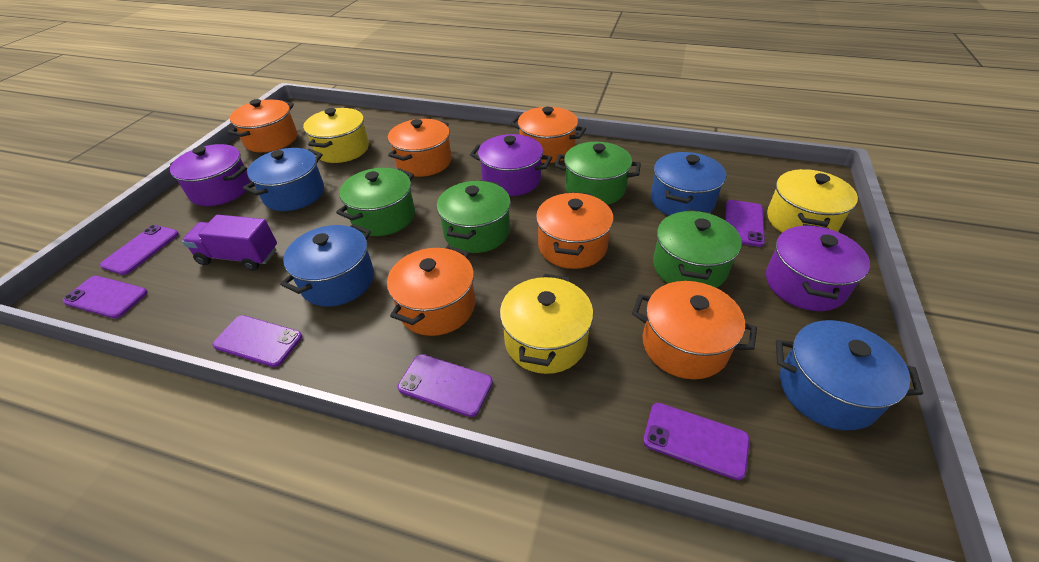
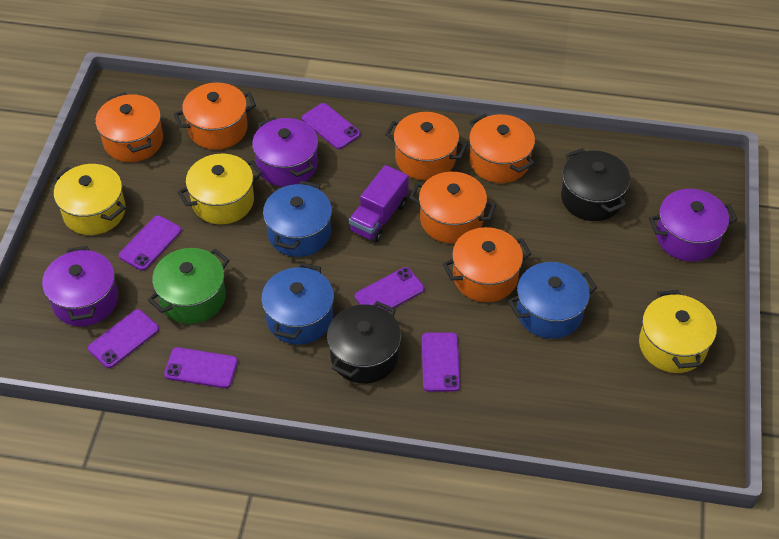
black pot: 0 -> 2
blue pot: 4 -> 3
green pot: 4 -> 1

